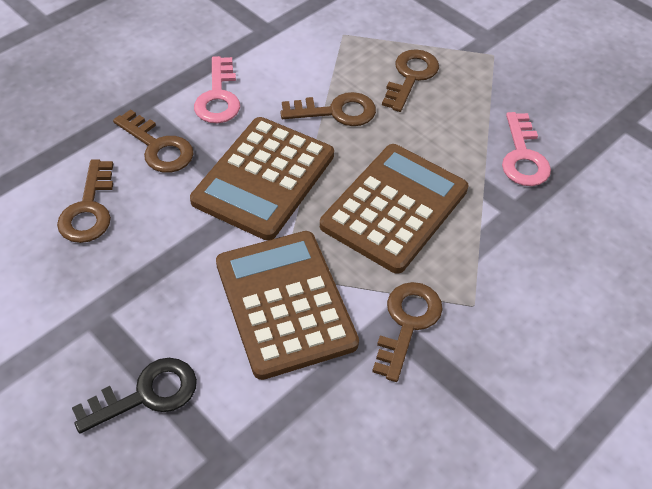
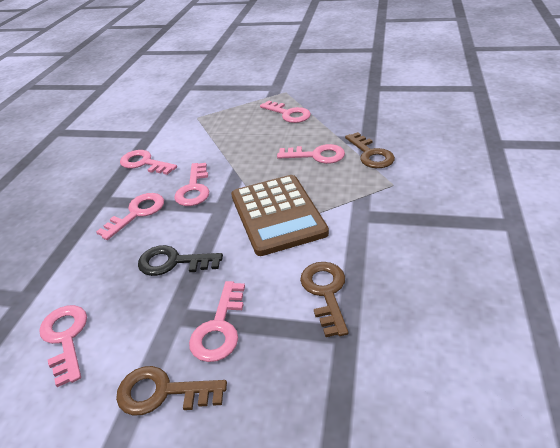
brown calculator: 3 -> 1
brown key: 5 -> 3
pink key: 2 -> 7

